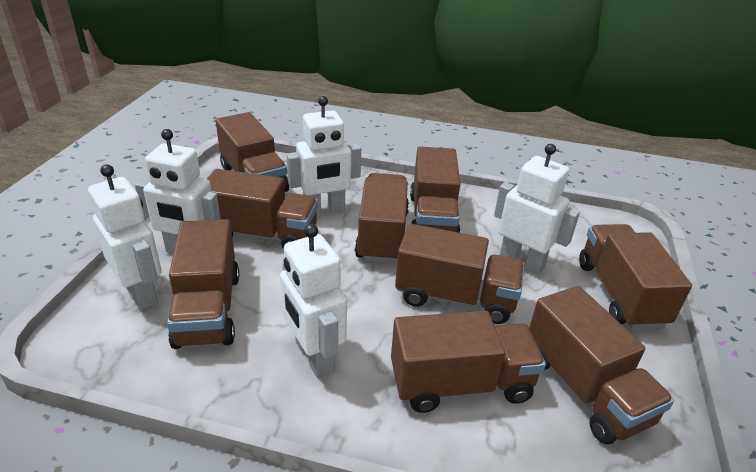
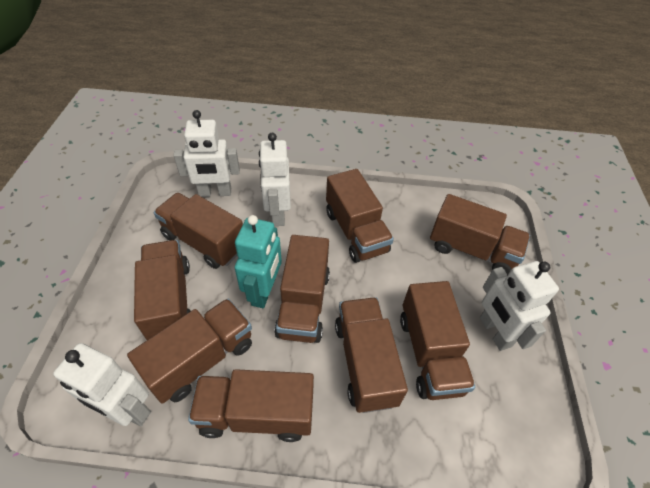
turquoise robot: 0 -> 1
white robot: 5 -> 4

